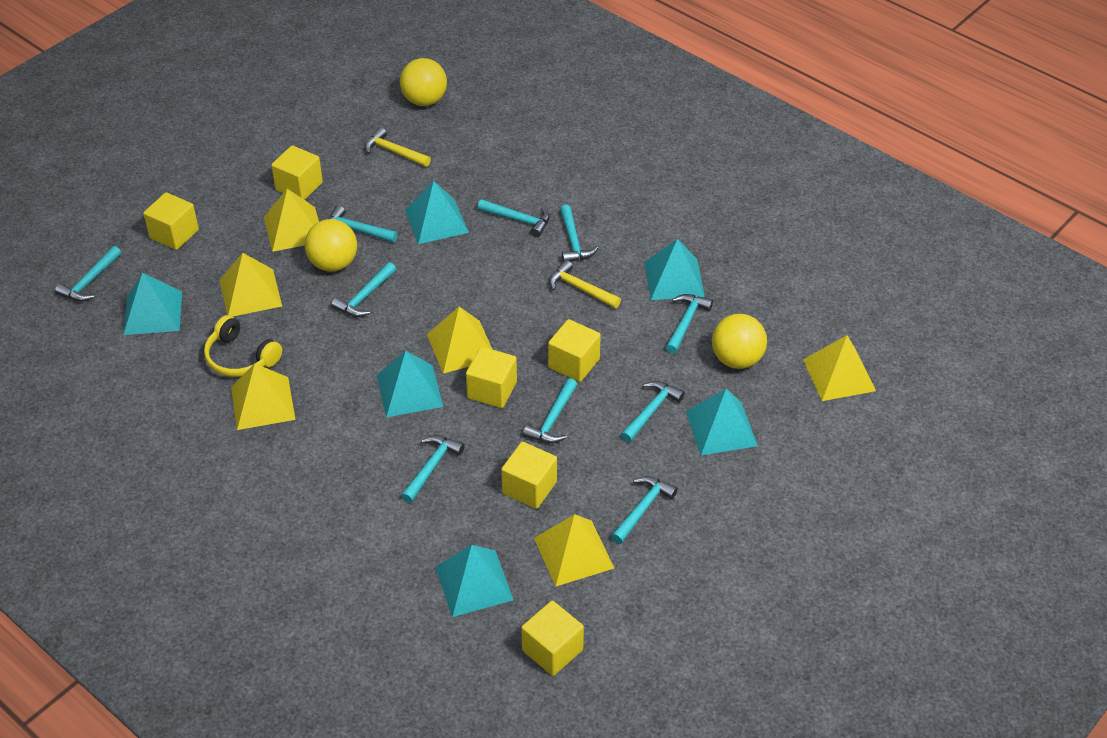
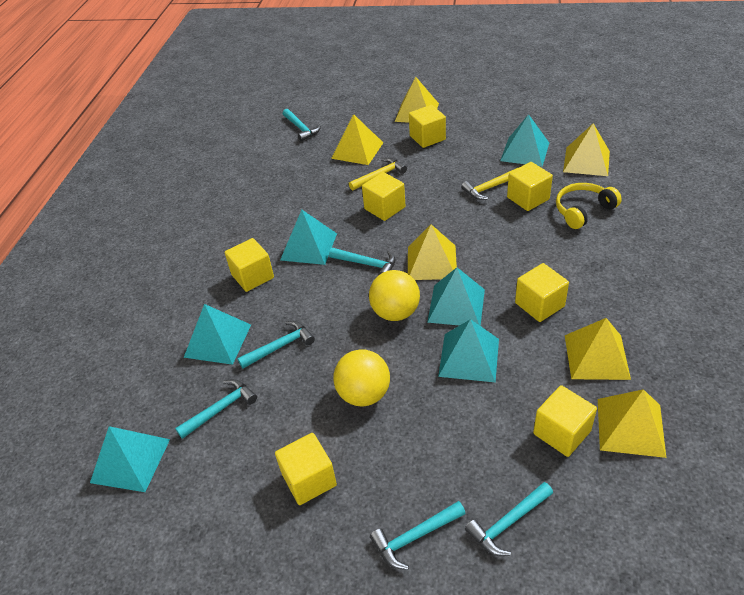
turquoise hammer: 10 -> 6
yellow ball: 3 -> 2
yellow cube: 6 -> 7

